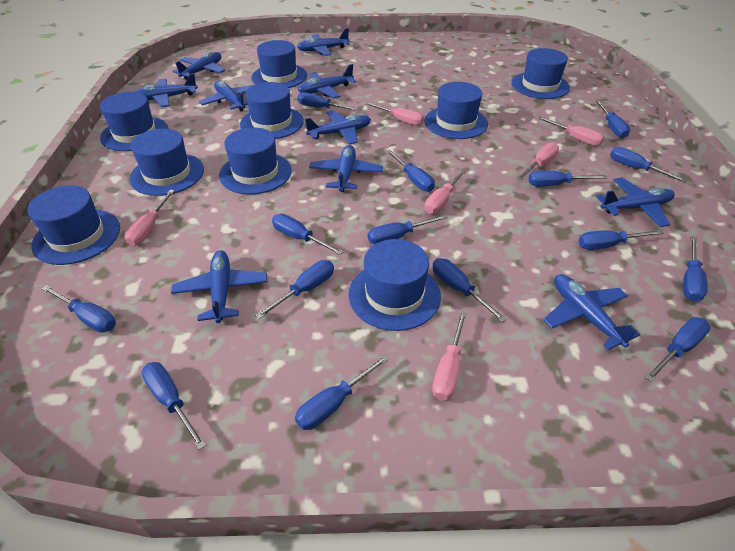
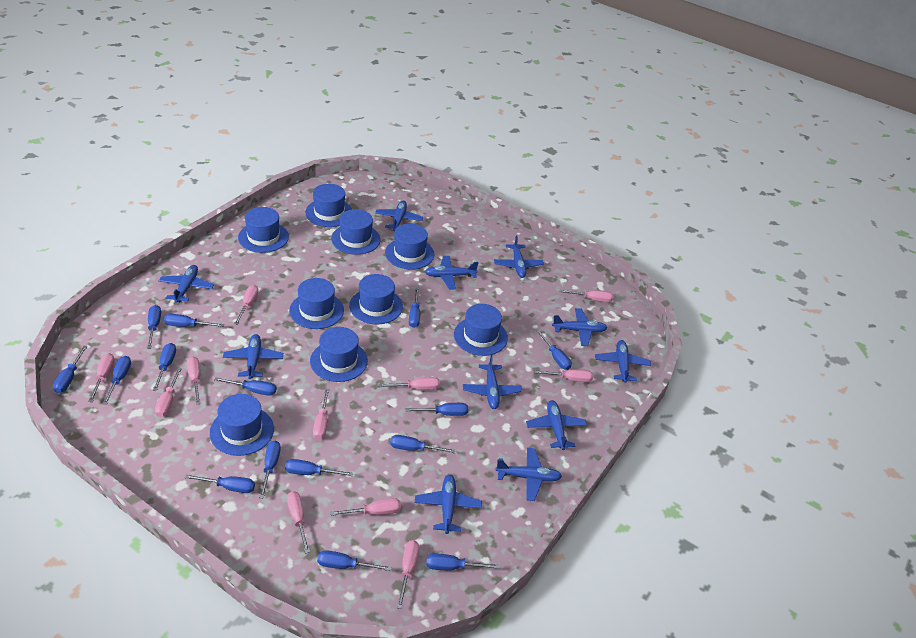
blue plane: 10 -> 11
pink screwdriver: 6 -> 11

